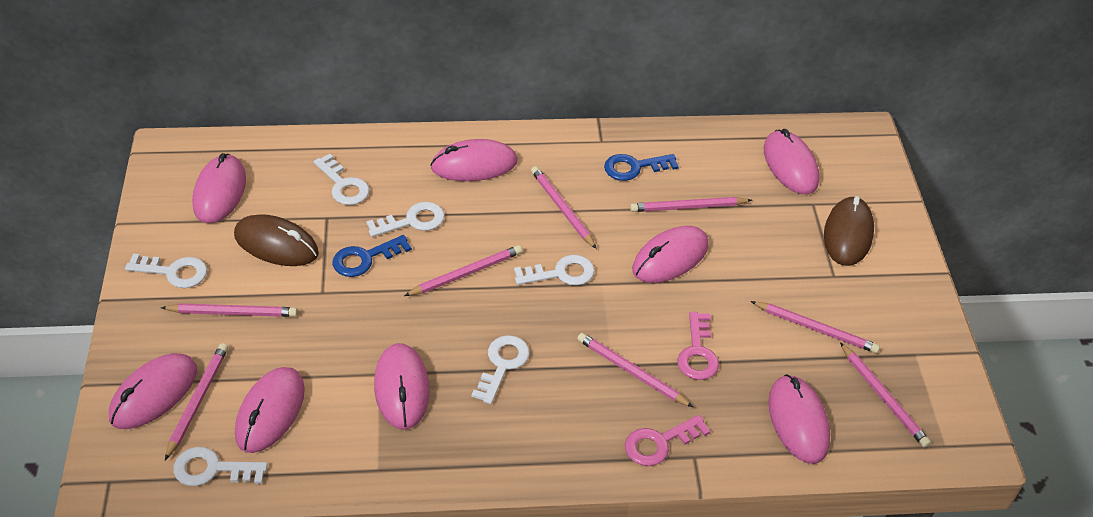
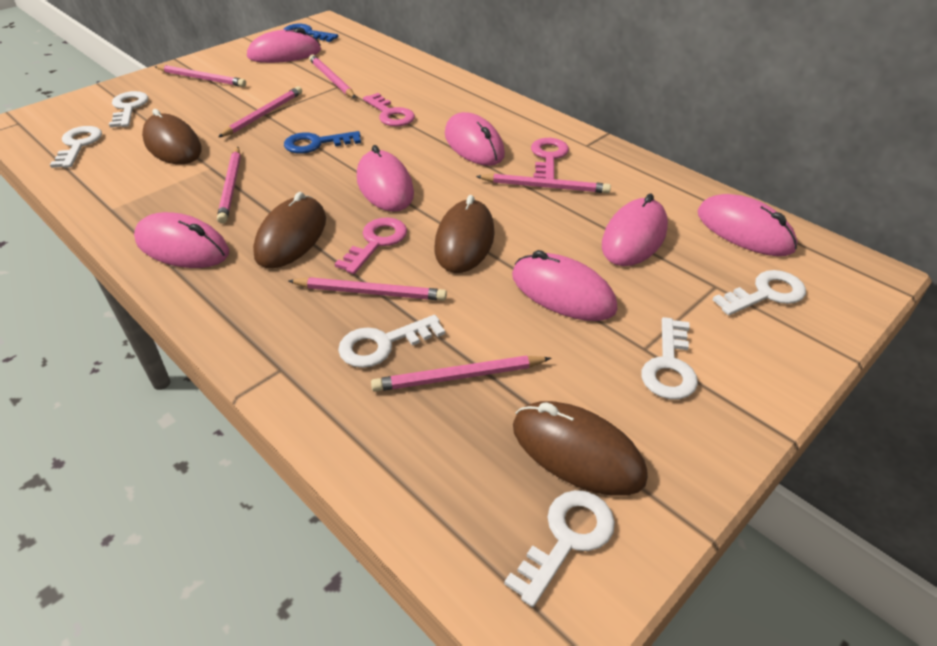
brown mouse: 2 -> 4
pink key: 2 -> 3
pink mouse: 8 -> 7
pink pencil: 8 -> 7

